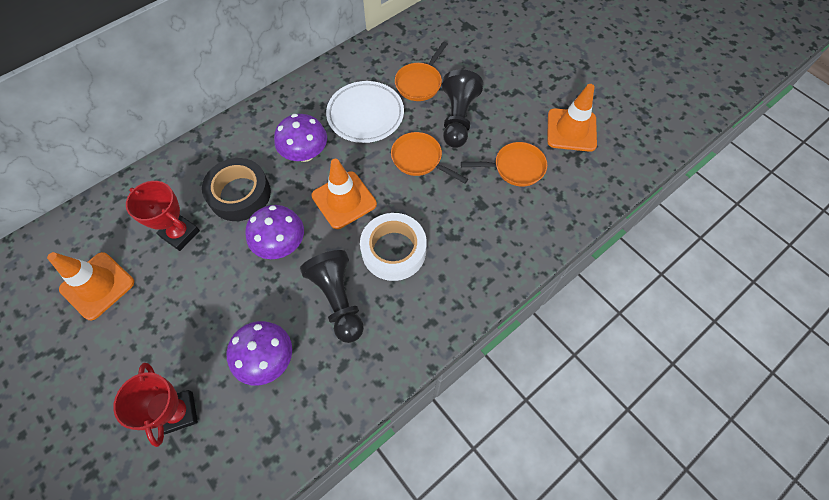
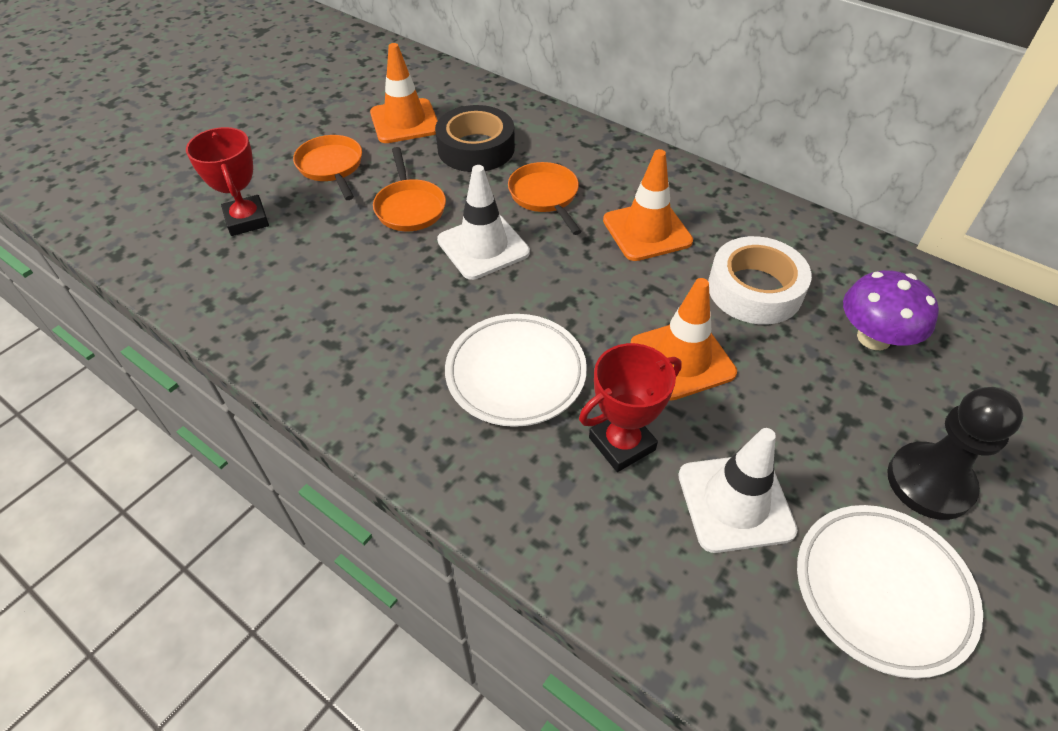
black pawn: 2 -> 1
purple mushroom: 3 -> 1
white plate: 1 -> 2
white traffic cone: 0 -> 2

